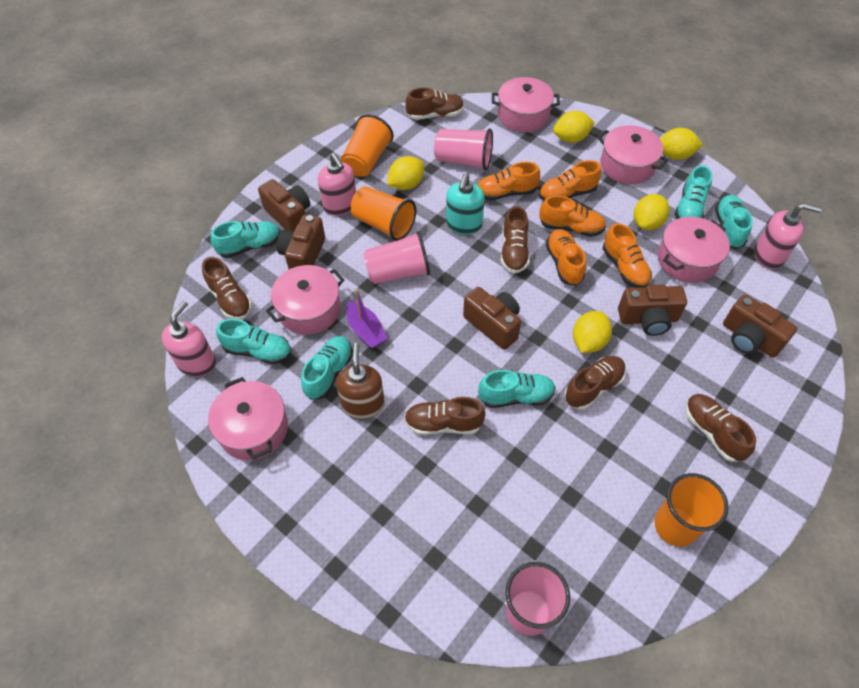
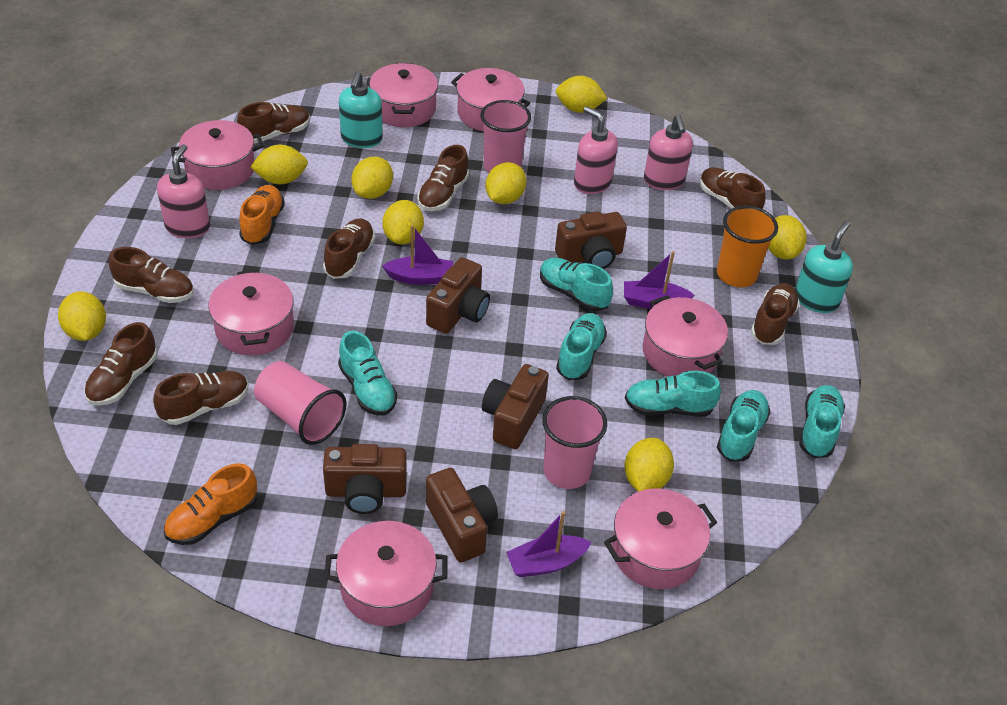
brown shoe: 6 -> 8
brown soap dispenser: 1 -> 0
orange cup: 3 -> 1
orange shoe: 5 -> 2
pink pot: 5 -> 7
purple boat: 1 -> 3
turquoise soap dispenser: 1 -> 2
yellow lemon: 5 -> 8

